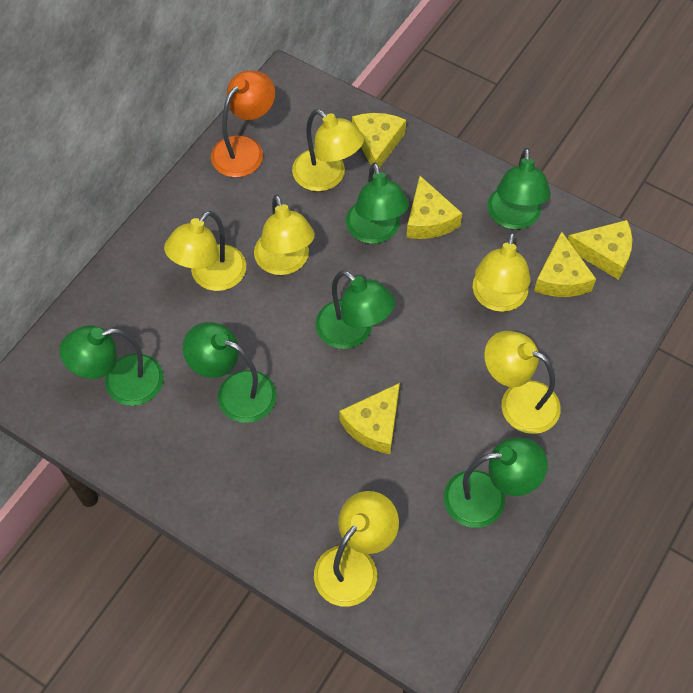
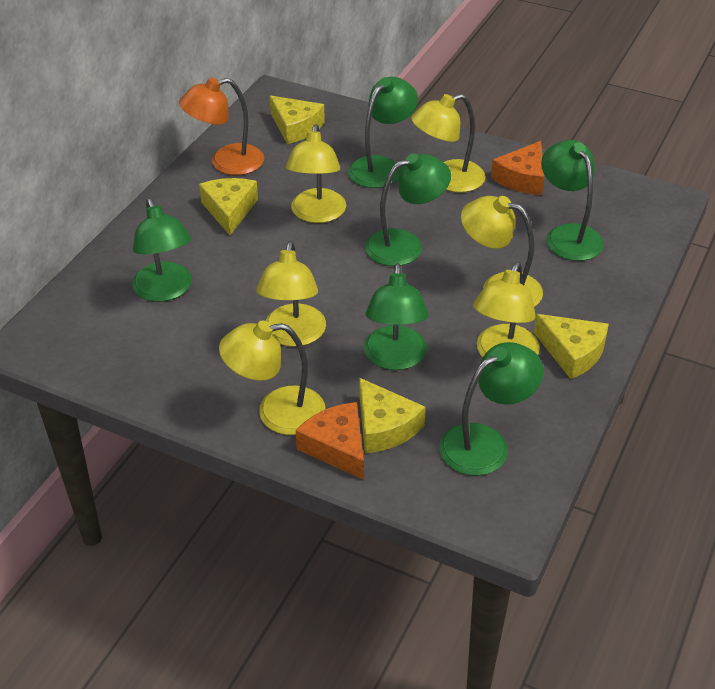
orange cheese: 0 -> 2
yellow cheese: 5 -> 4

